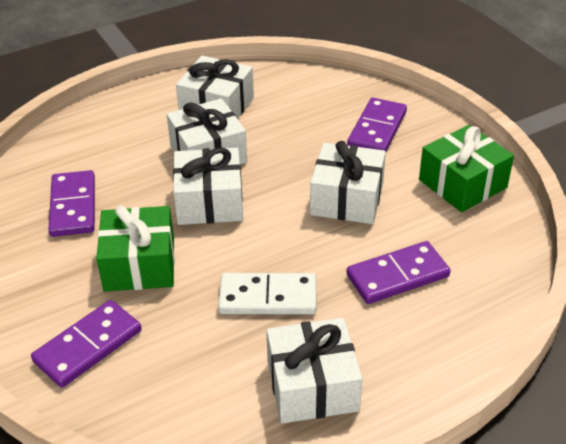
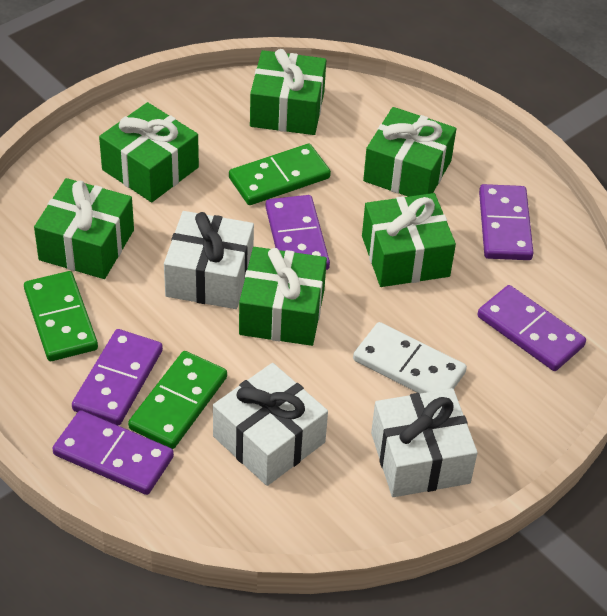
green domino: 0 -> 3
green gift: 2 -> 6
purple domino: 4 -> 5
white gift: 5 -> 3

